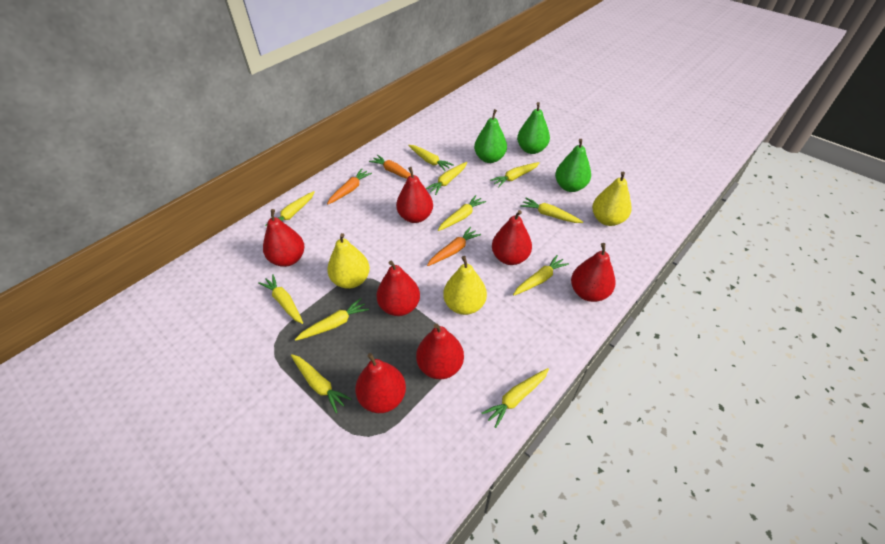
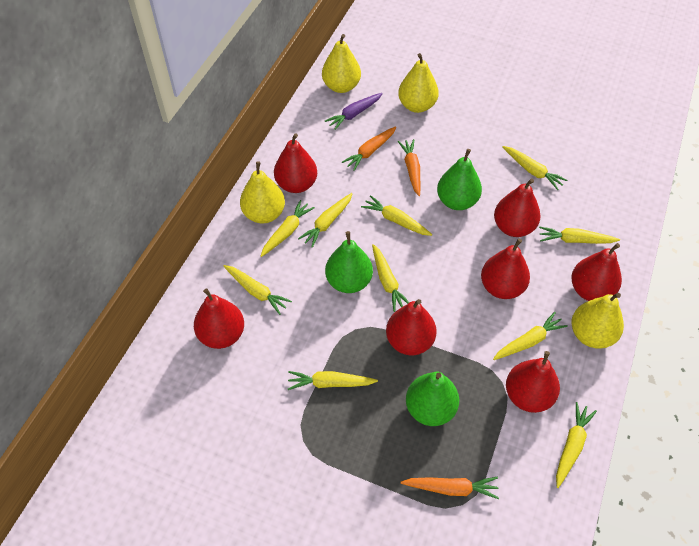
purple carrot: 0 -> 1
yellow carrot: 11 -> 10
yellow pear: 3 -> 4

